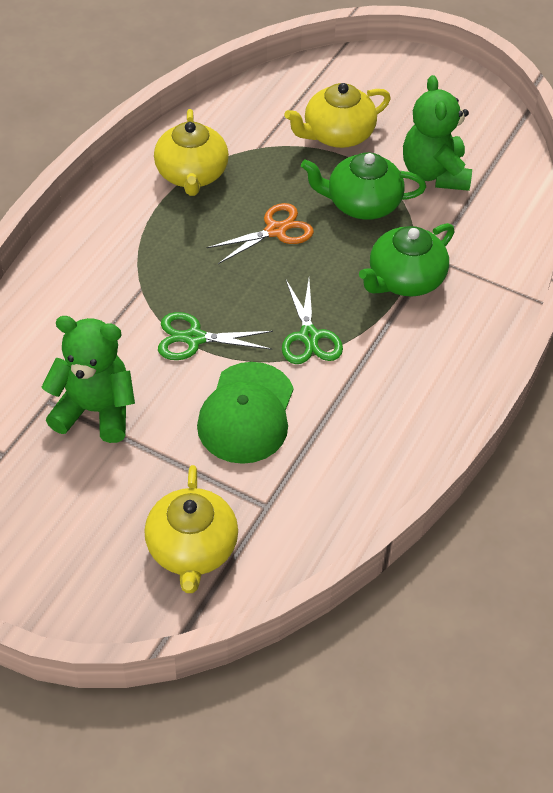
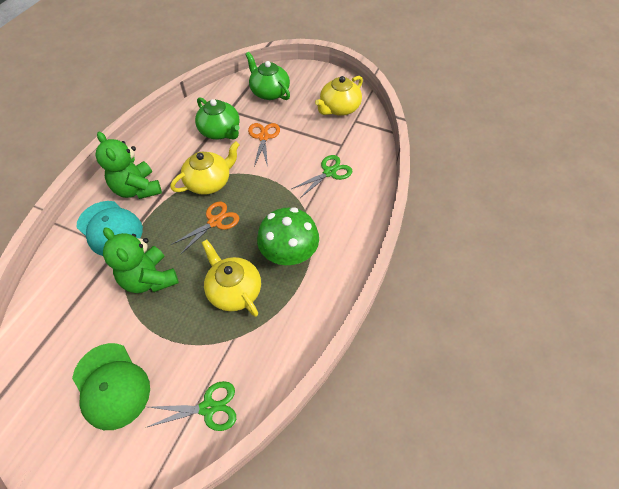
green mushroom: 0 -> 1
orange scissors: 1 -> 2
turquoise cap: 0 -> 1

